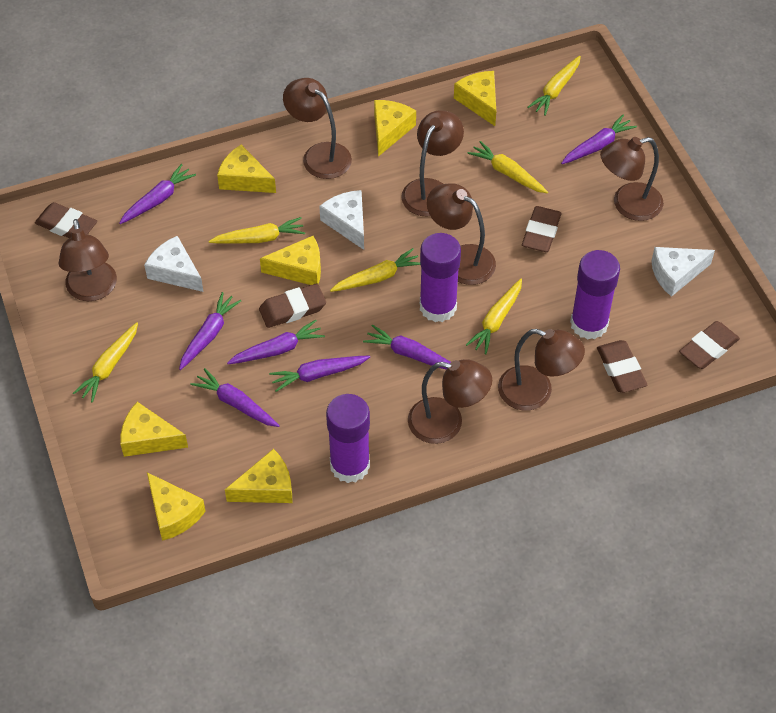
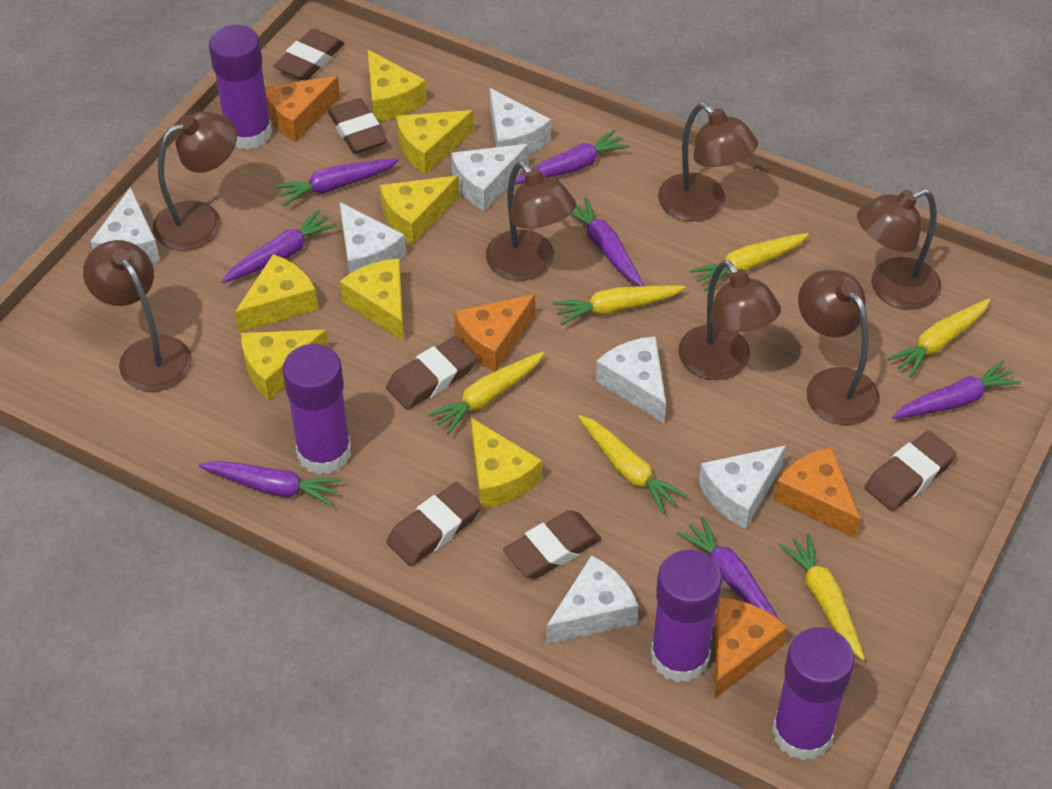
brown eraser: 5 -> 6
orange cheese: 0 -> 4
purple glue stick: 3 -> 4
white cheese: 3 -> 7

